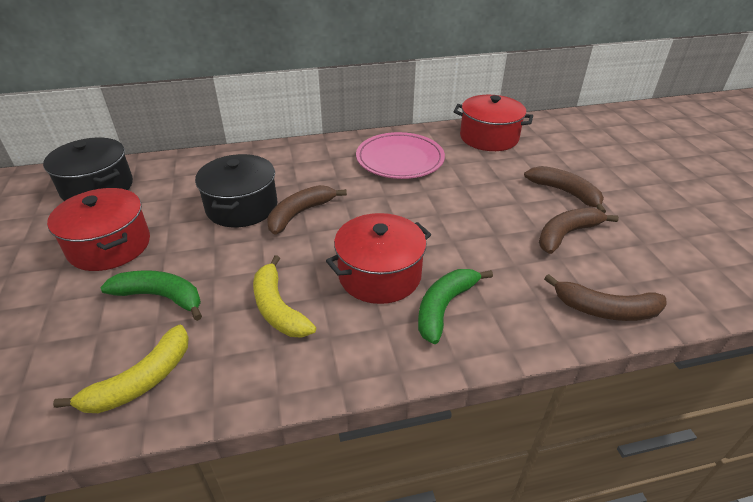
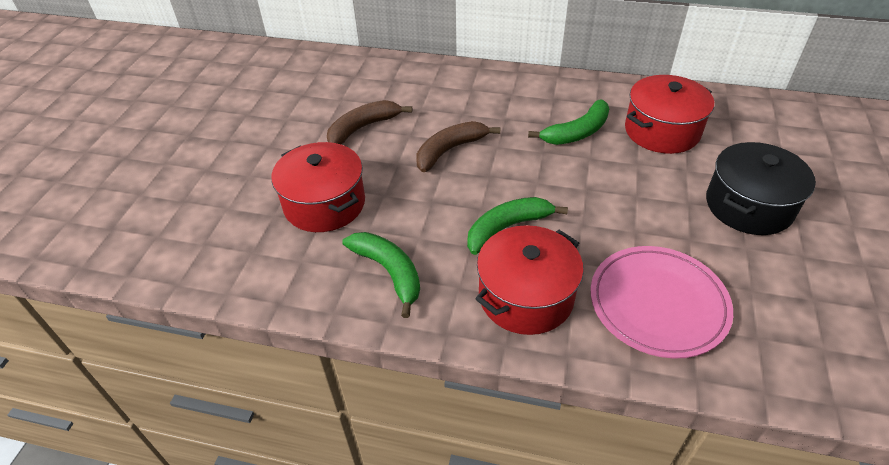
black pot: 2 -> 1
brown banana: 4 -> 2
green banana: 2 -> 3
yellow banana: 2 -> 0

